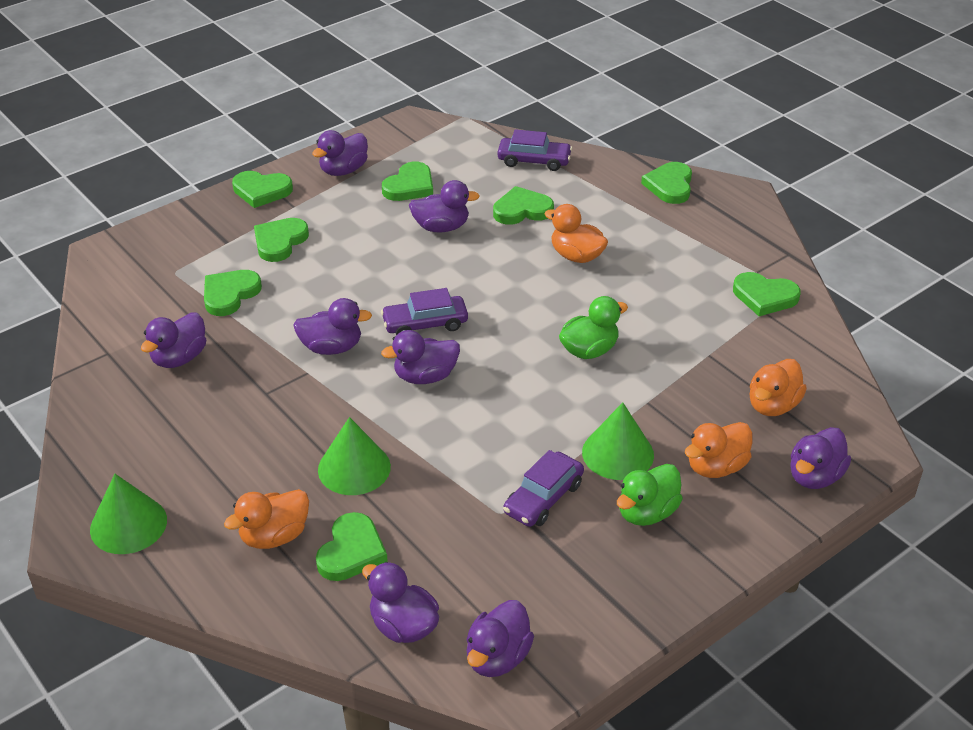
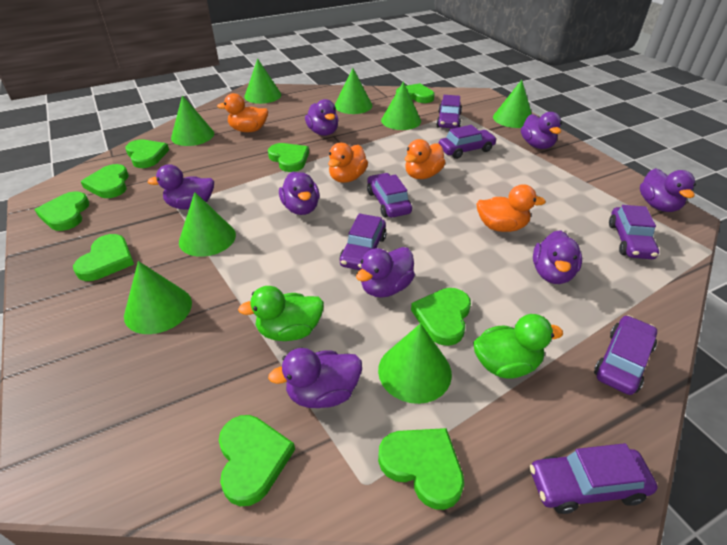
green cone: 3 -> 8
green heart: 8 -> 9
purple car: 3 -> 7

